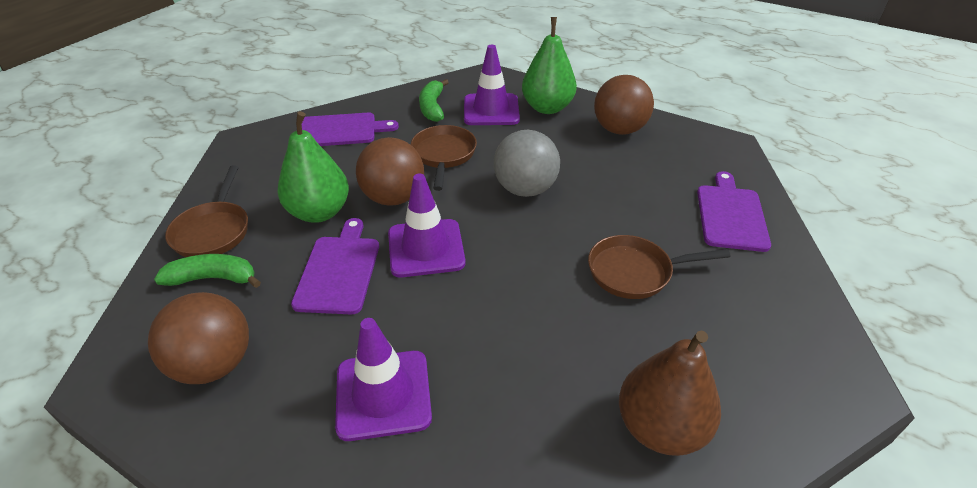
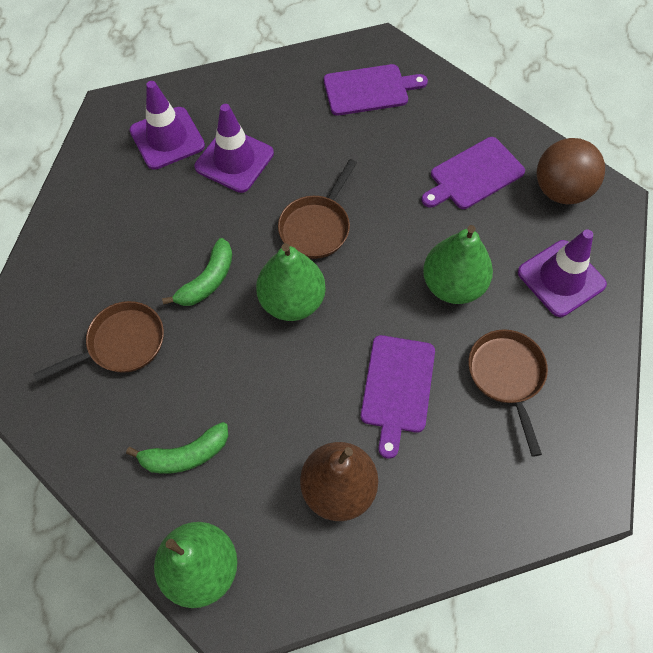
brown ball: 3 -> 1
green pear: 2 -> 3
grey ball: 1 -> 0

